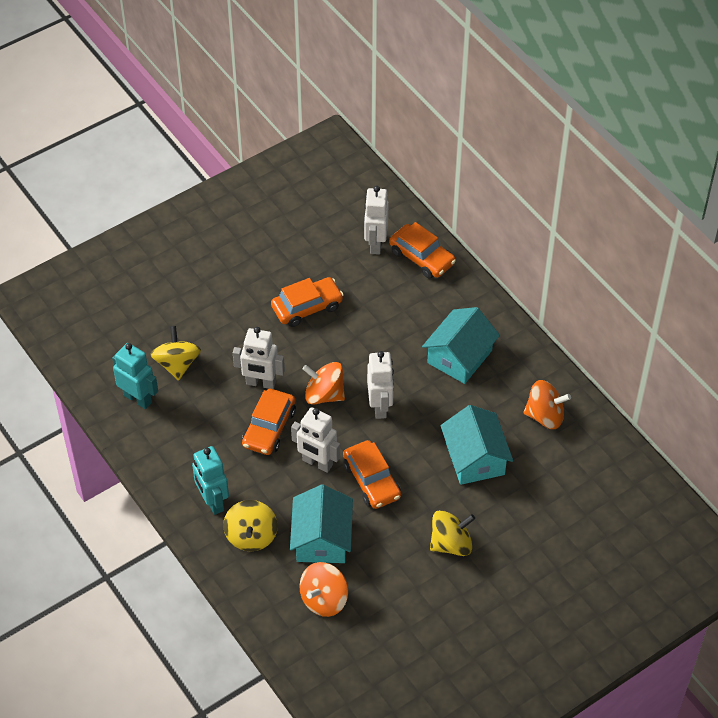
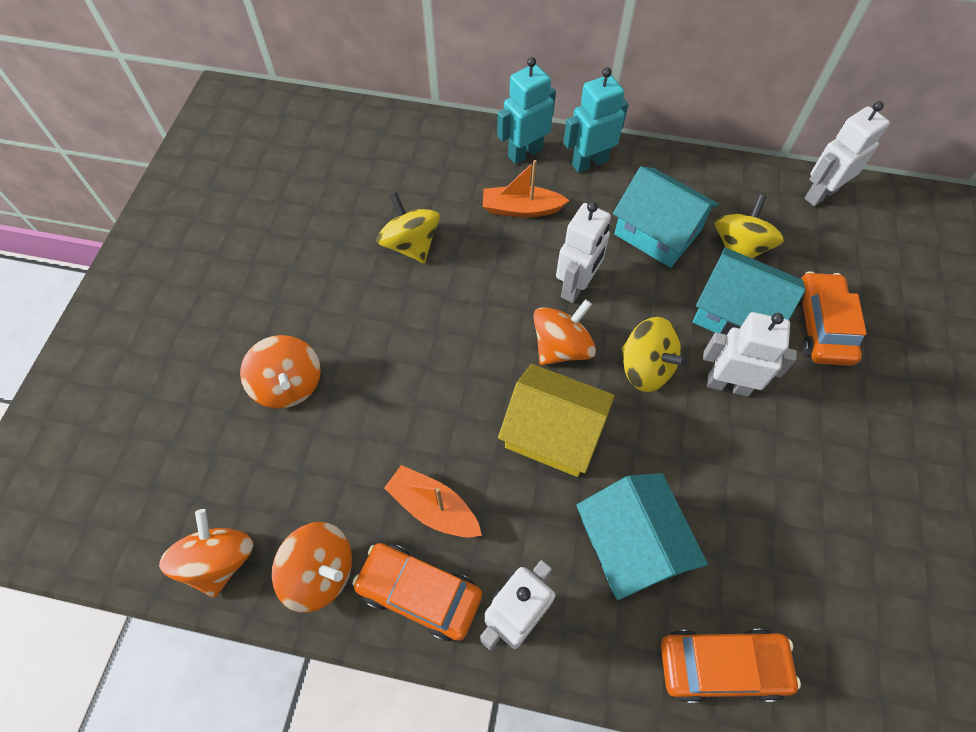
orange boat: 0 -> 2
orange car: 4 -> 3
orange spinning top: 3 -> 4
yellow house: 0 -> 1

